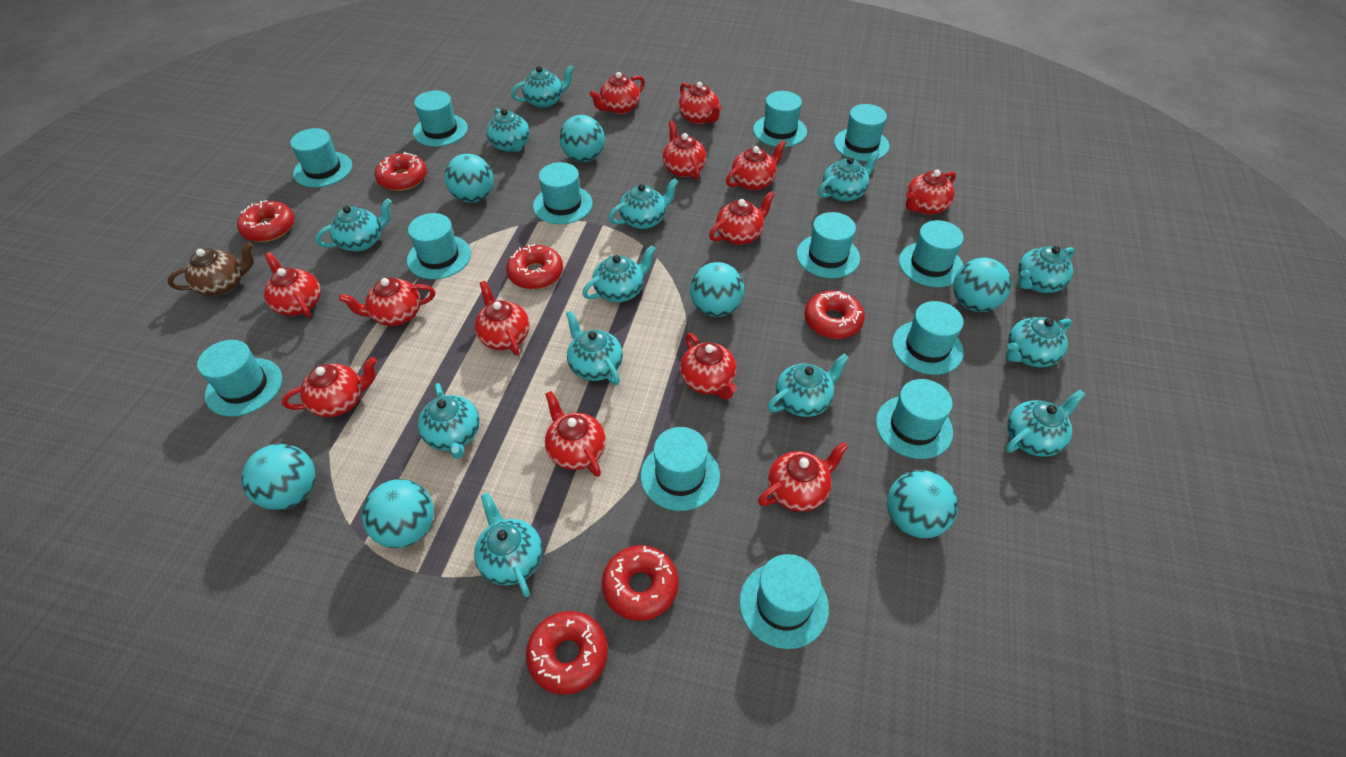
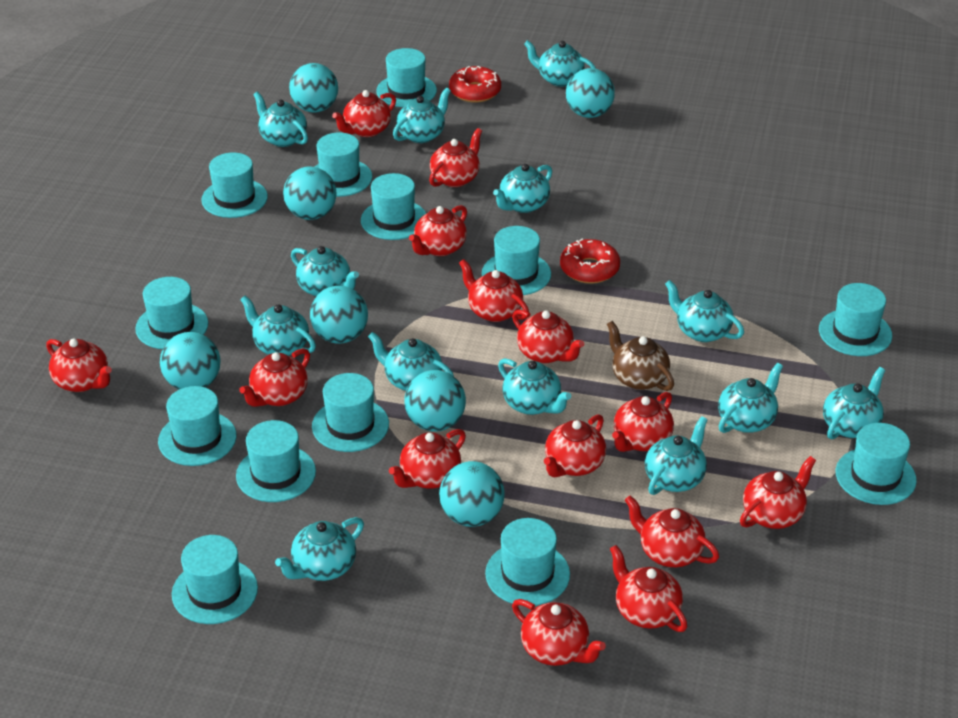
red donut: 6 -> 2
red teapot: 13 -> 14

